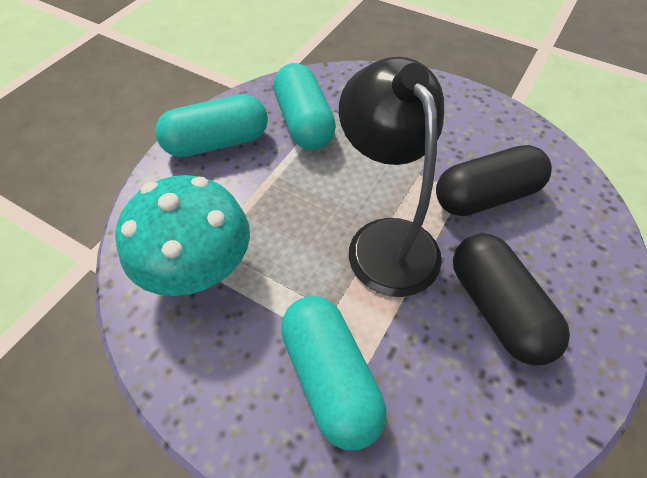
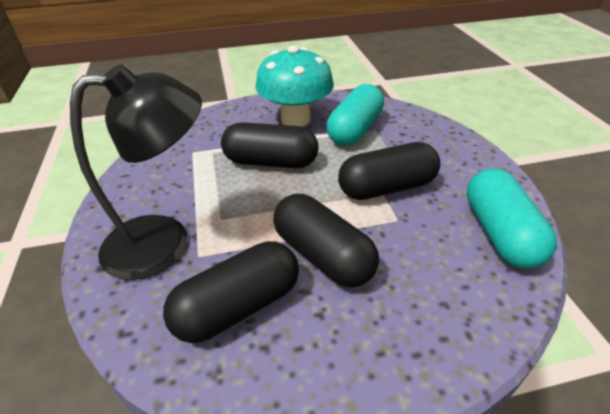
black capsule: 2 -> 4
turquoise capsule: 3 -> 2

